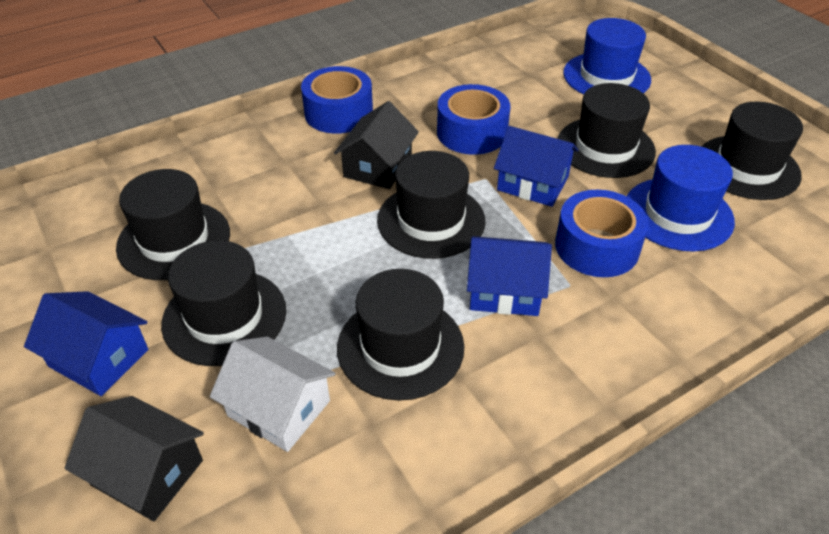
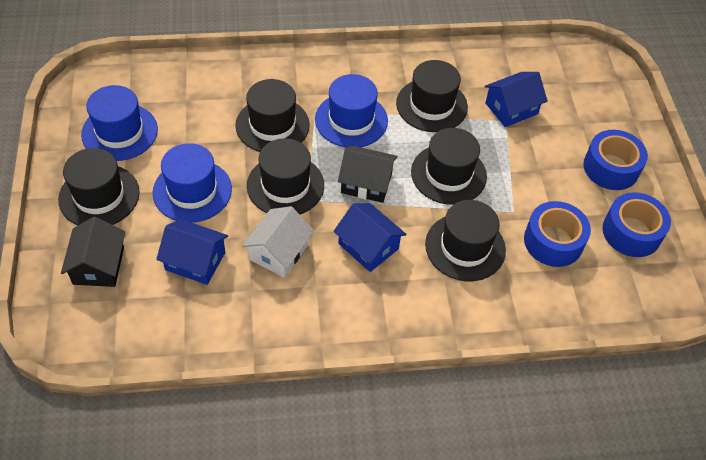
blue hat: 2 -> 3

